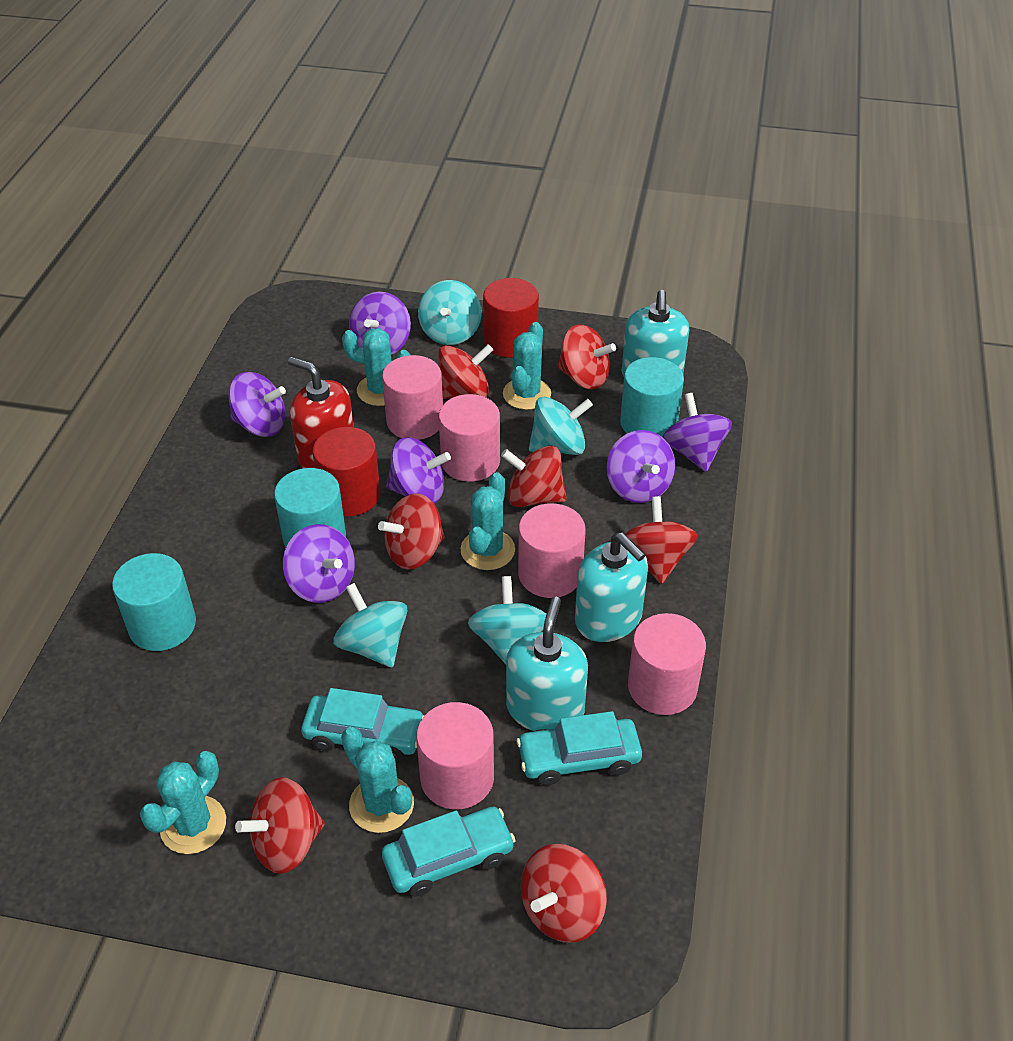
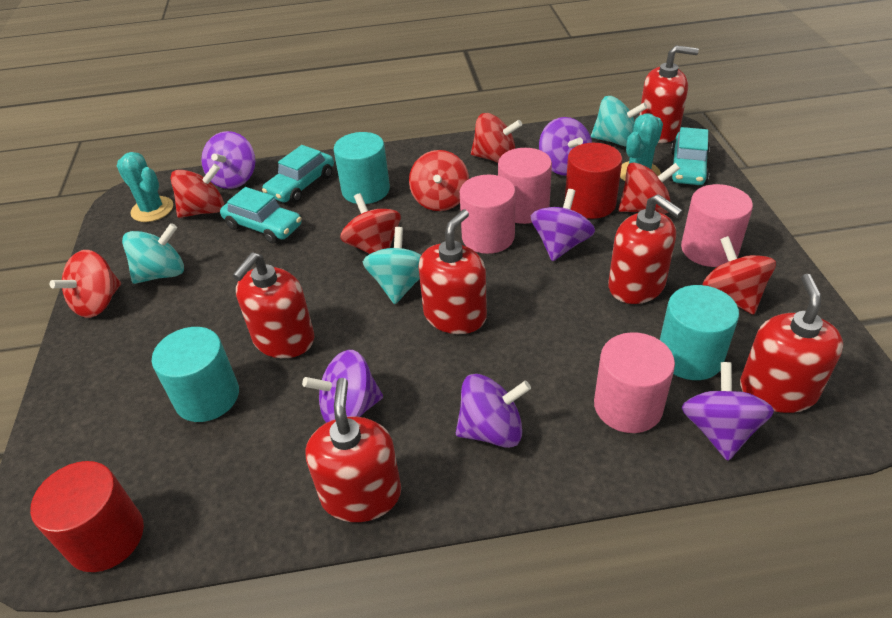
pink cylinder: 5 -> 4
red soap dispenser: 1 -> 6
turquoise cactus: 5 -> 2
turquoise soap dispenser: 3 -> 0
turquoise spinning top: 4 -> 3

